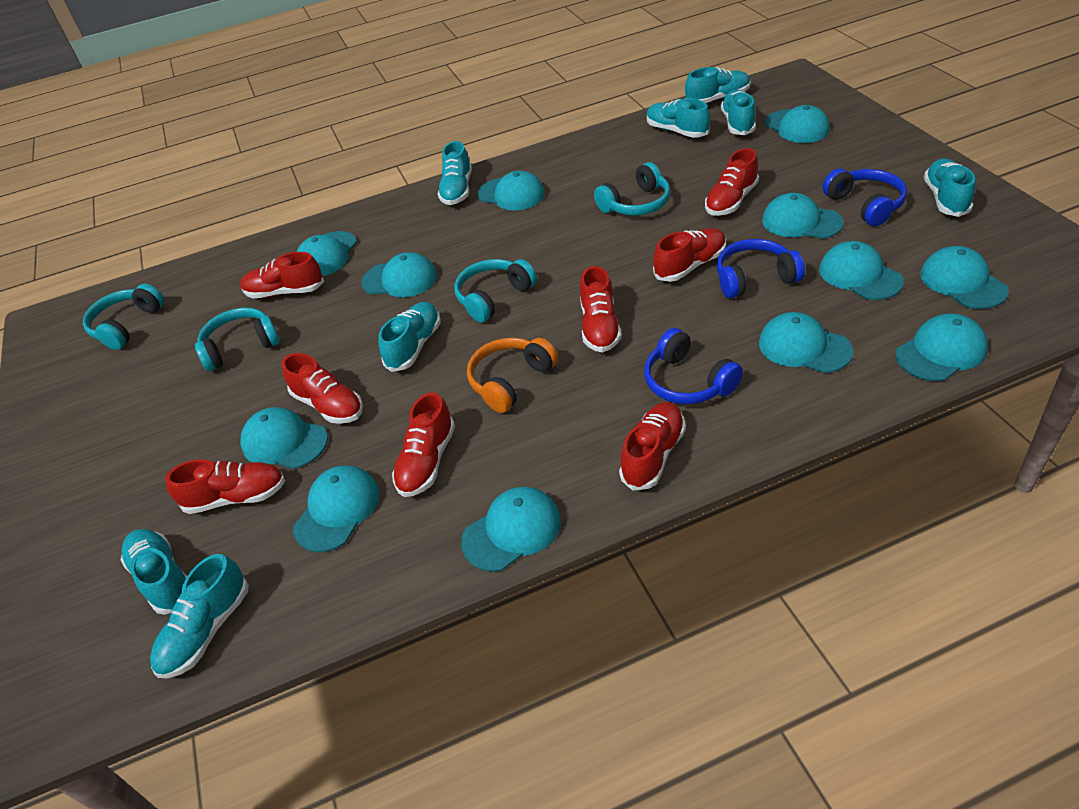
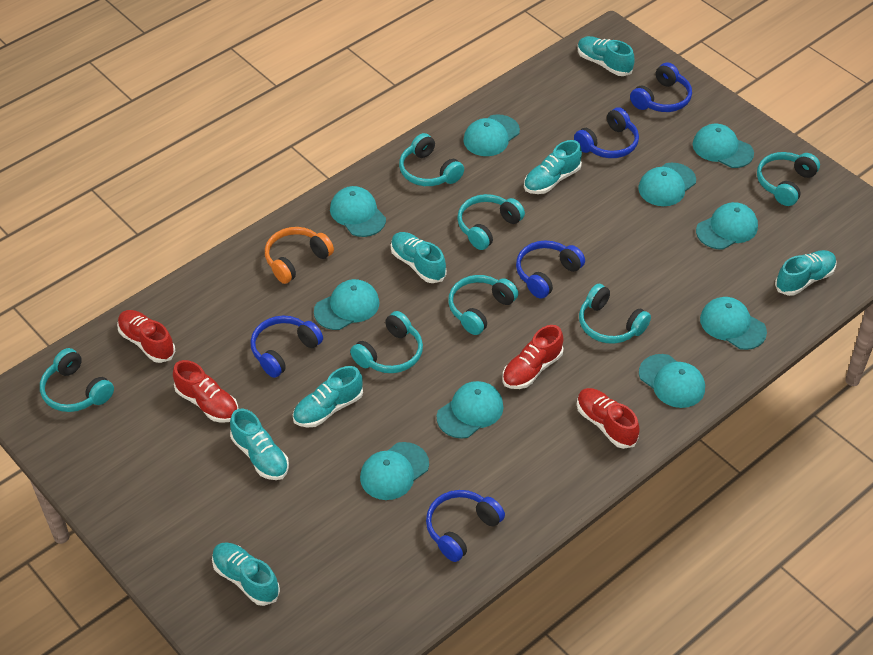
blue headphones: 3 -> 5
red shoe: 8 -> 4
turquoise cap: 12 -> 10
turquoise headphones: 4 -> 7
turquoise shoe: 8 -> 7

